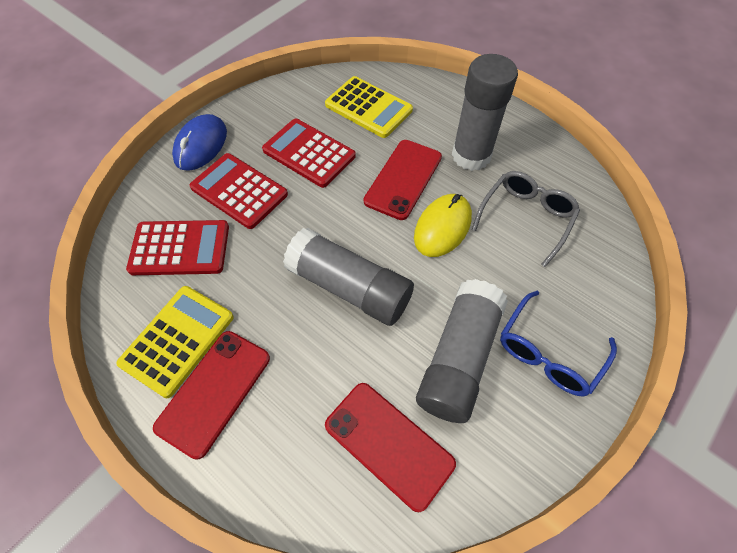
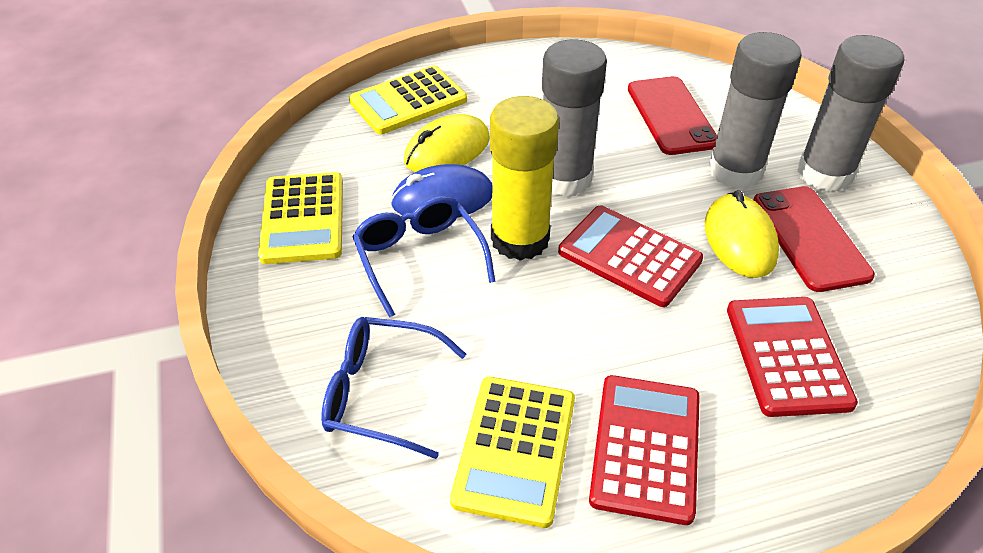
blue glasses: 1 -> 2
grey glasses: 1 -> 0
red phone: 3 -> 2
yellow calculator: 2 -> 3
yellow glue stick: 0 -> 1
yellow mouse: 1 -> 2

